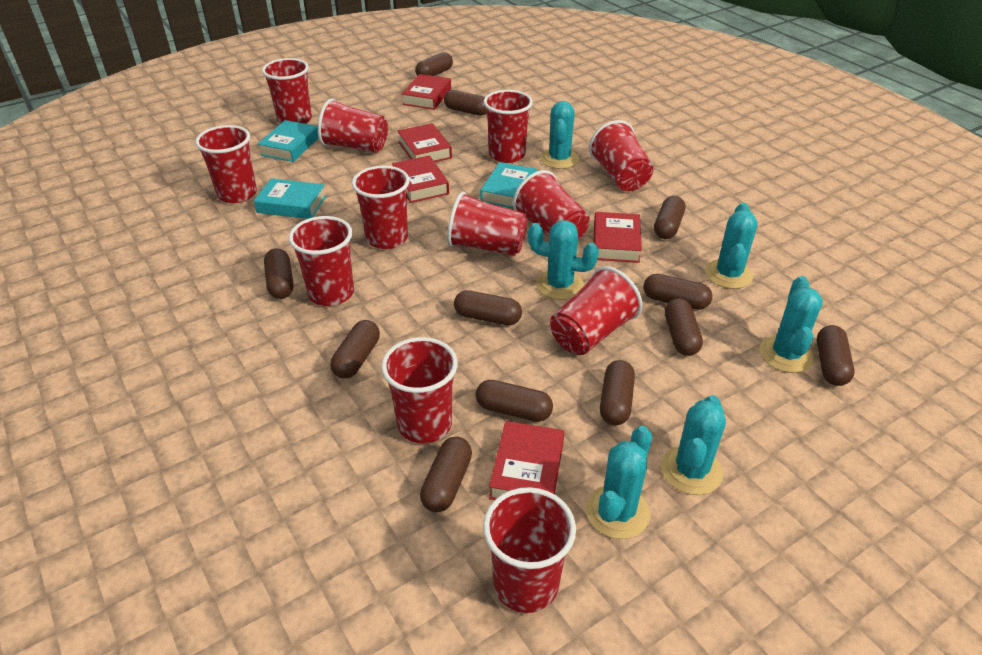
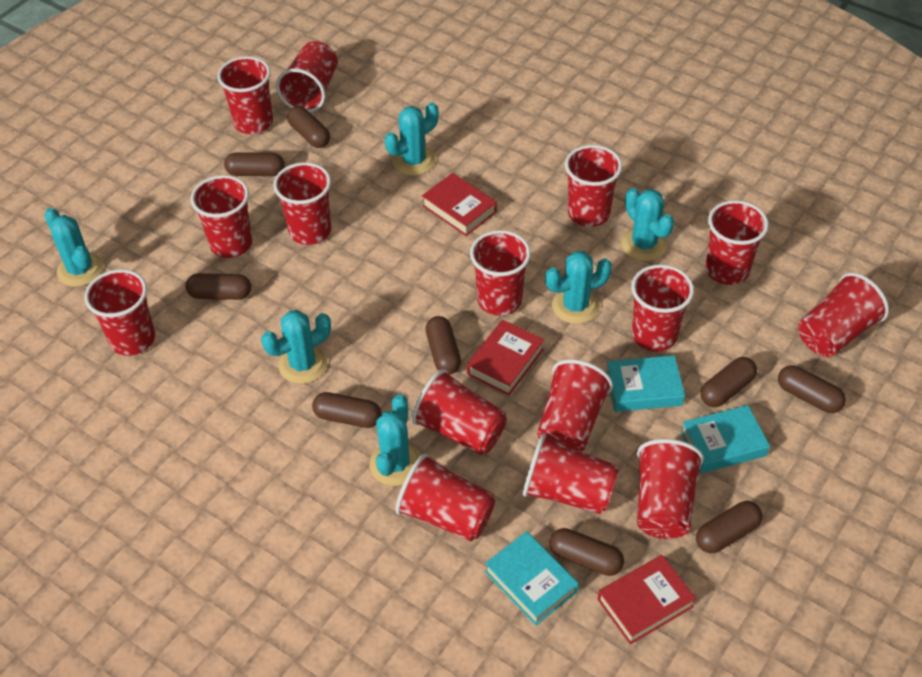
brown capsule: 12 -> 9
red book: 5 -> 3
red cup: 12 -> 15

